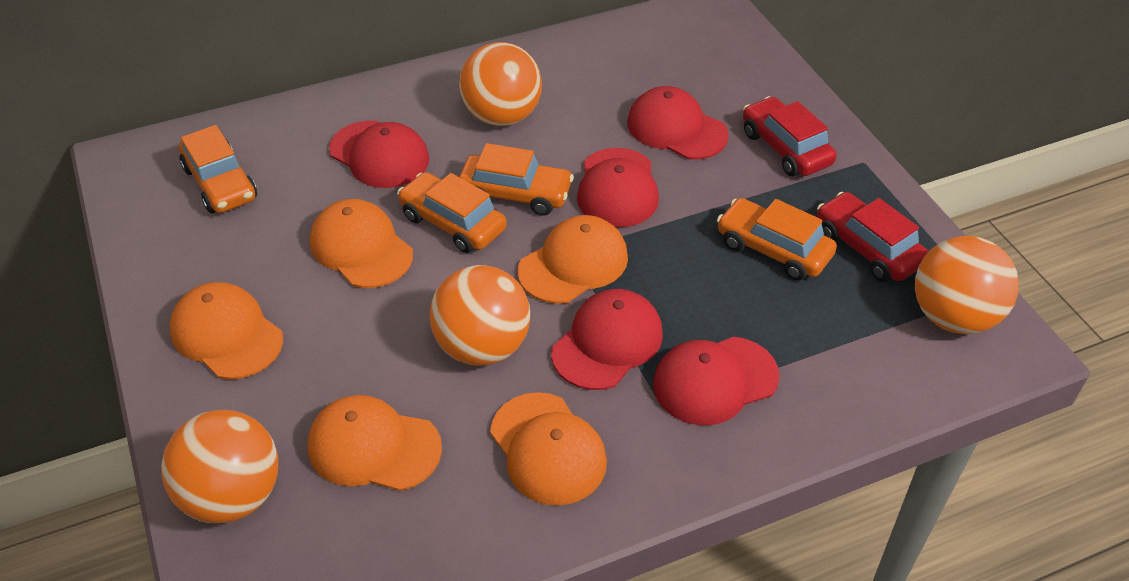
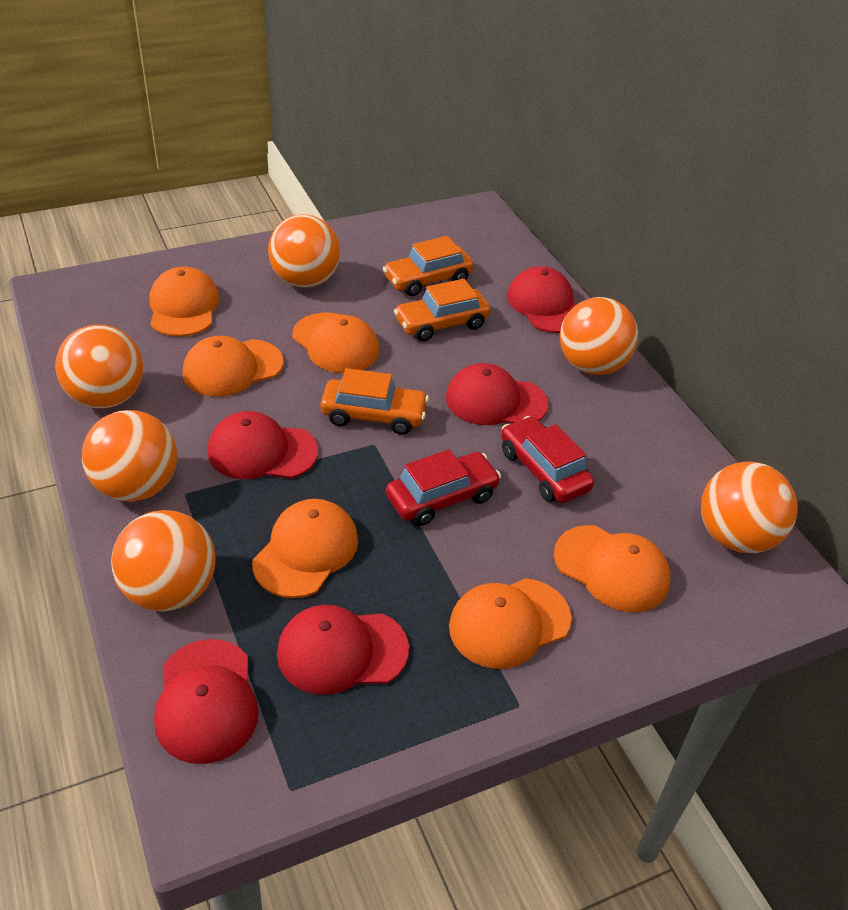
orange ball: 4 -> 6
orange cap: 5 -> 6
orange car: 4 -> 3

